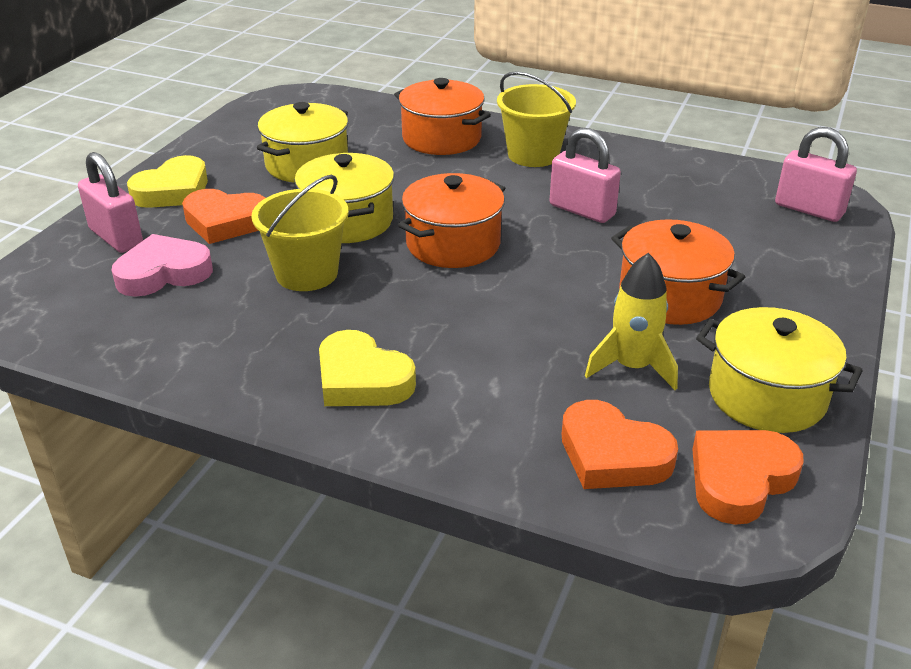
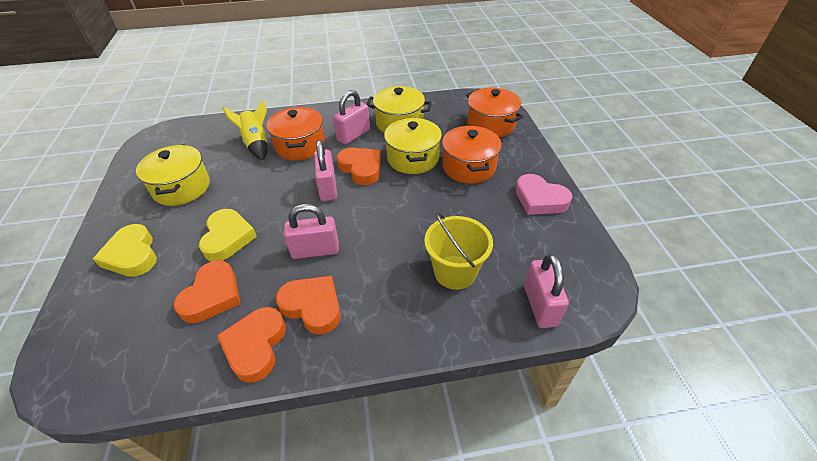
orange heart: 3 -> 4
pink padlock: 3 -> 4
yellow bucket: 2 -> 1

